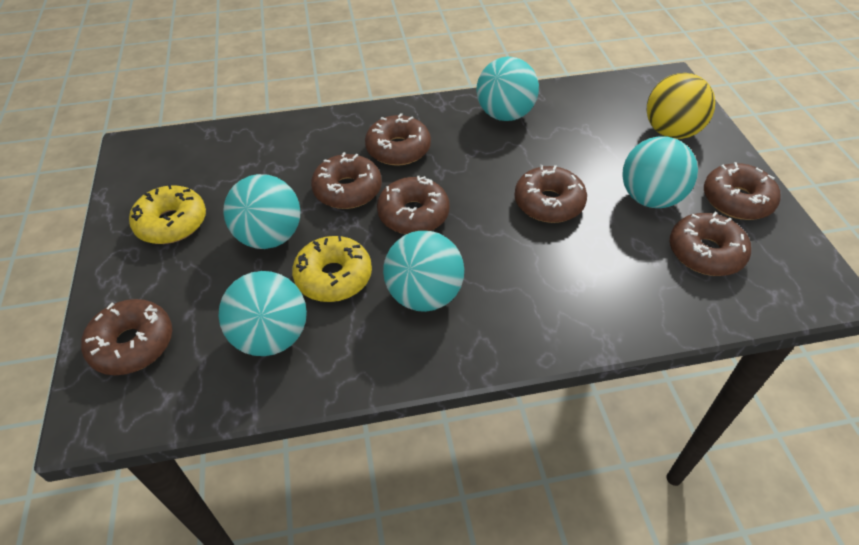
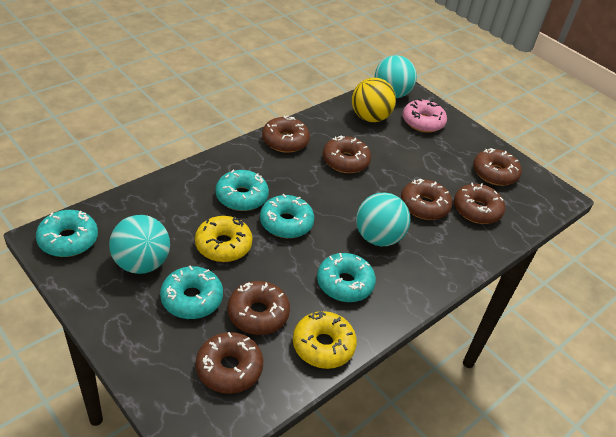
pink donut: 0 -> 1
turquoise ball: 5 -> 3
turquoise donut: 0 -> 5

